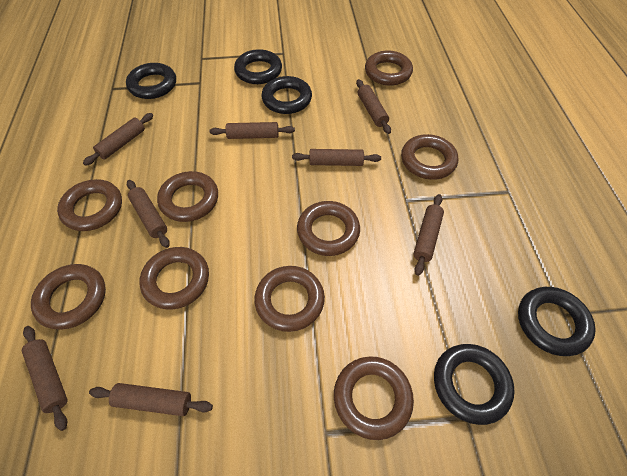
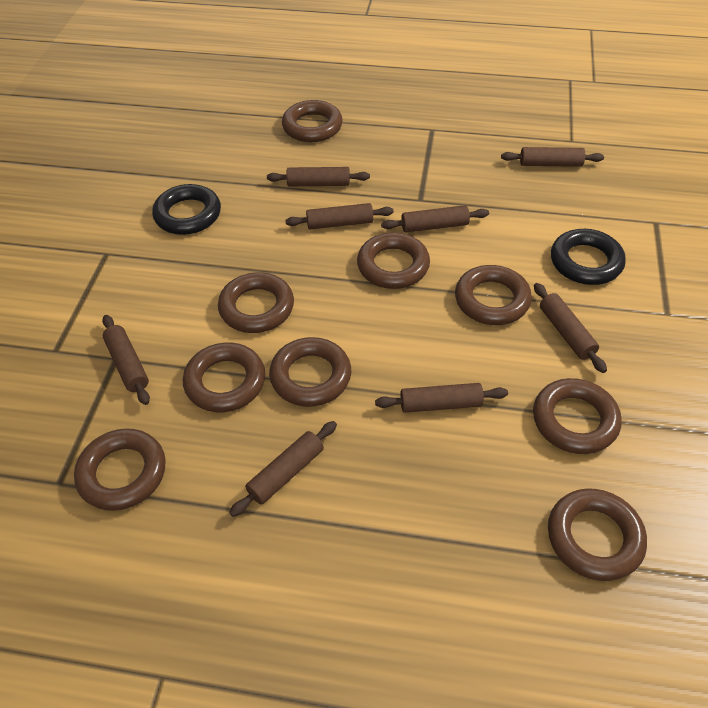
black ring: 5 -> 2

